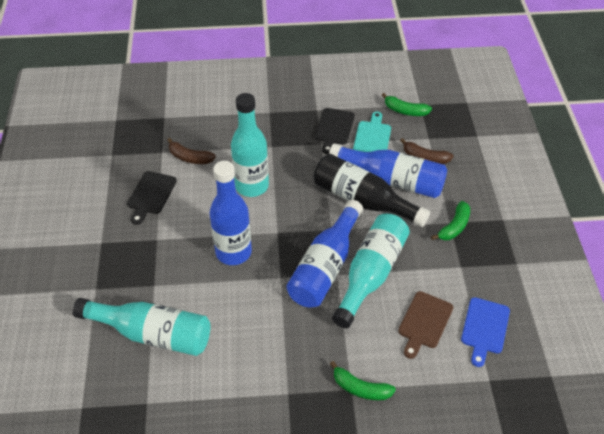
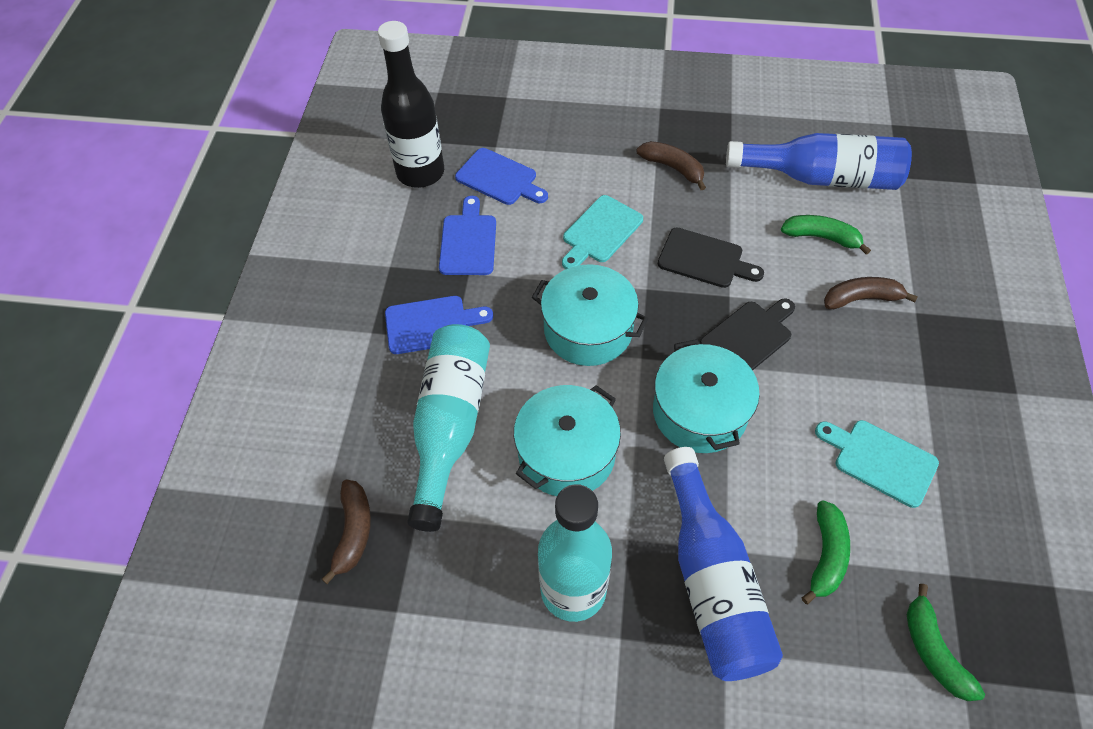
blue bottle: 3 -> 2
blue cutting board: 1 -> 3
brown banana: 2 -> 3
brown cutting board: 1 -> 0
turquoise bottle: 3 -> 2
turquoise cutting board: 1 -> 2
turquoise pot: 0 -> 3

